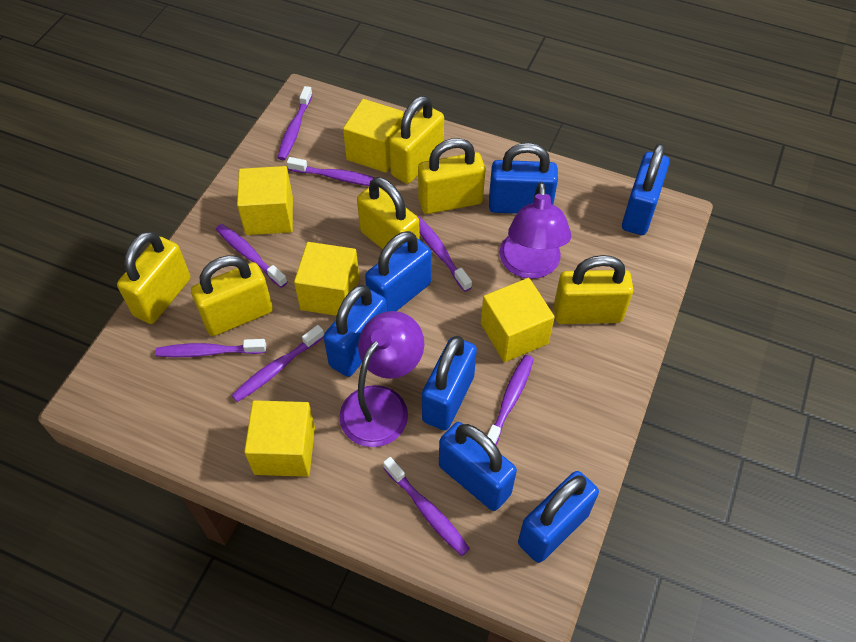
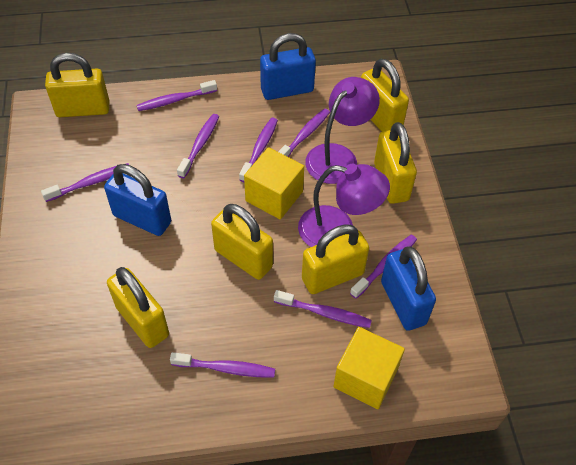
blue padlock: 7 -> 3
yellow cube: 5 -> 2

